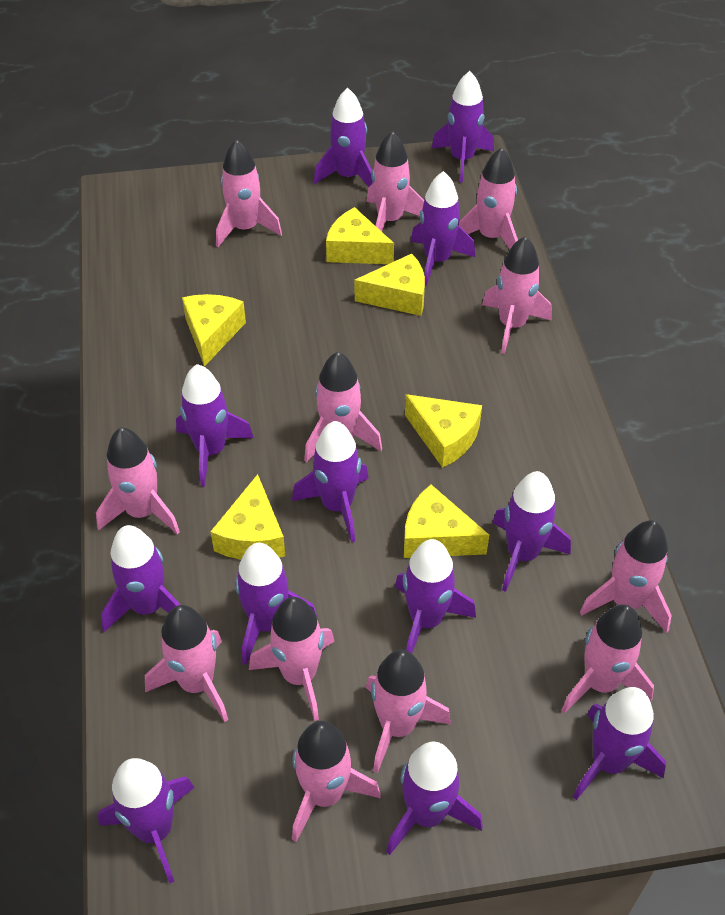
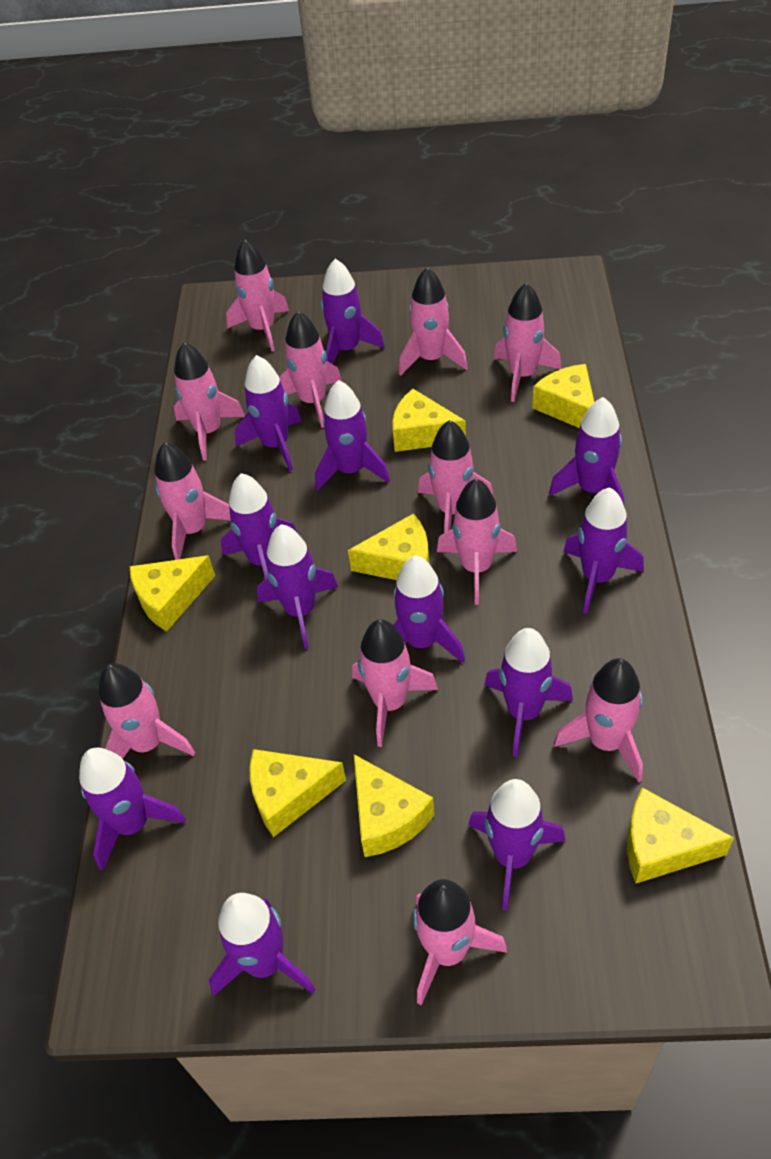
yellow cheese: 6 -> 7

